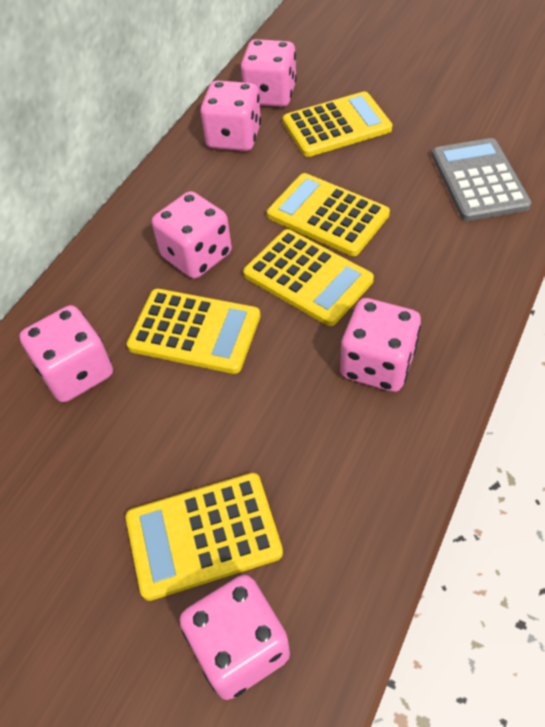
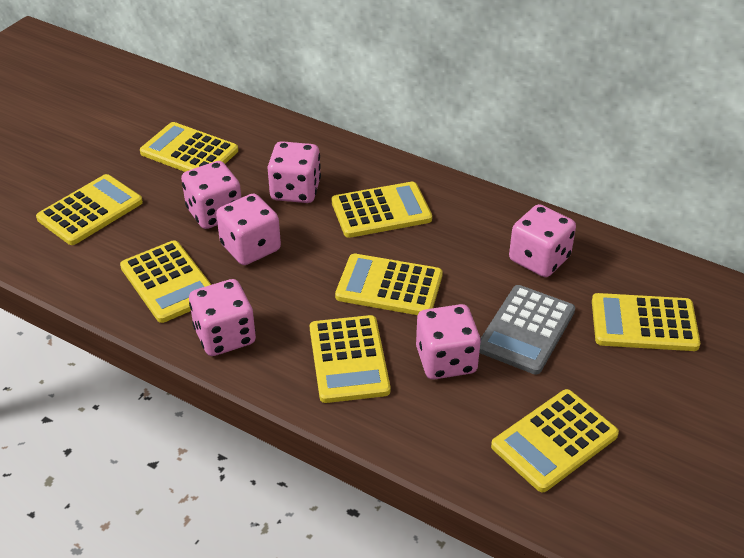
yellow calculator: 5 -> 8

